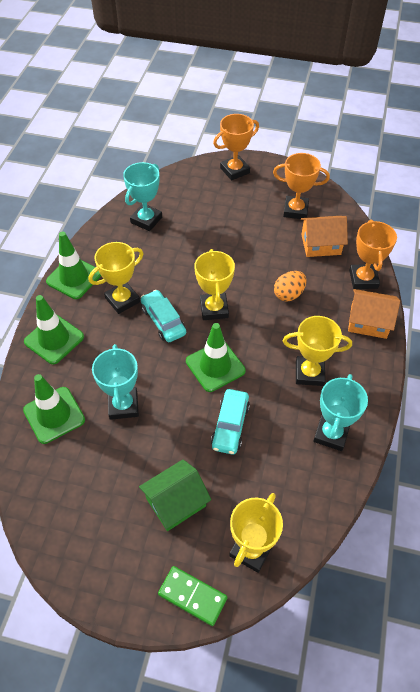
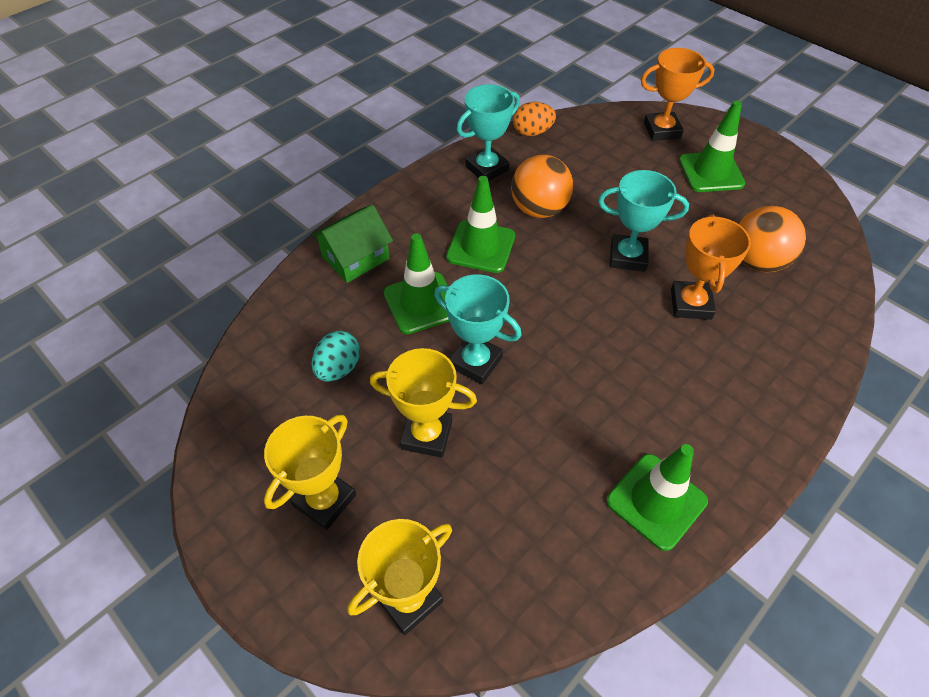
green domino: 1 -> 0
orange ball: 0 -> 2
orange house: 2 -> 0
orange trophy: 3 -> 2
turquoise car: 2 -> 0
turquoise egg: 0 -> 1
yellow trophy: 4 -> 3

